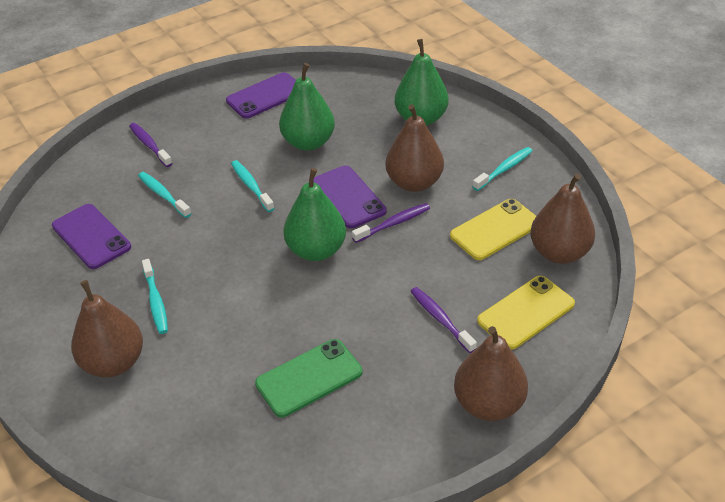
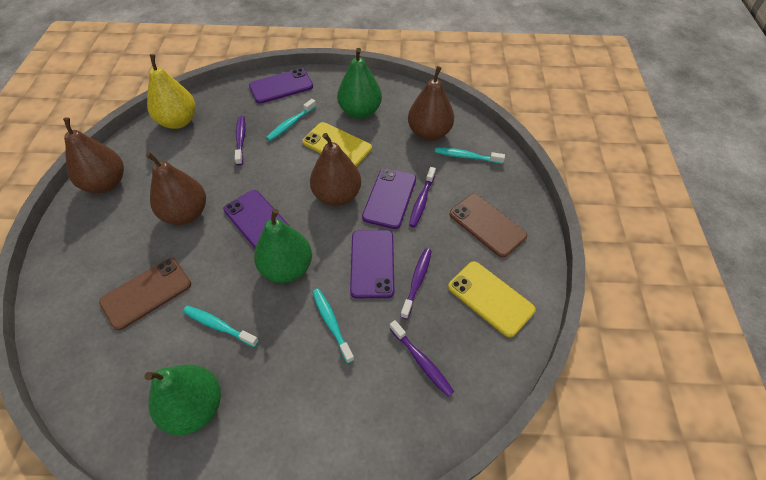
brown phone: 0 -> 2
green phone: 1 -> 0
purple phone: 3 -> 4
purple toothbrush: 3 -> 4
yellow pear: 0 -> 1

